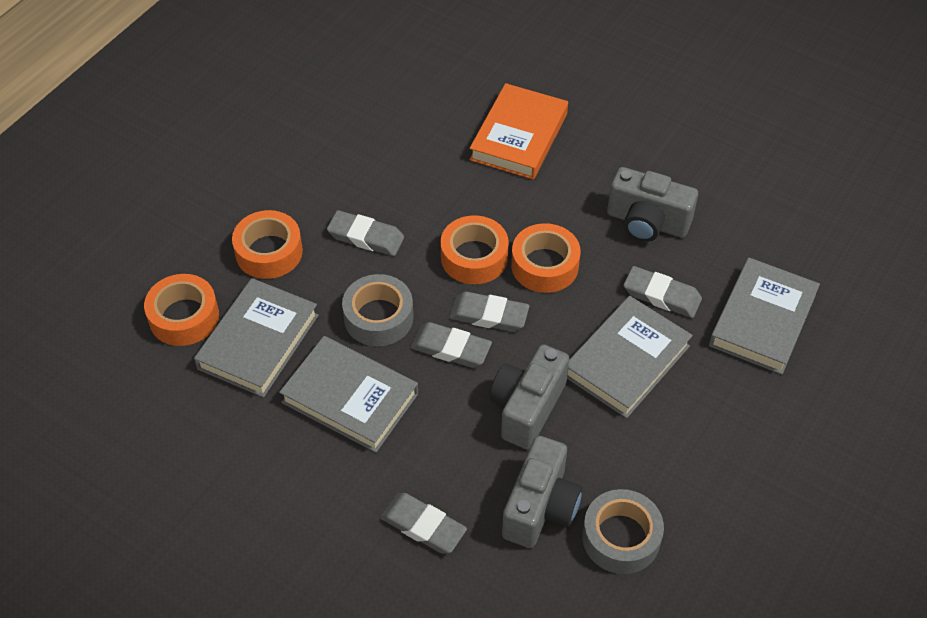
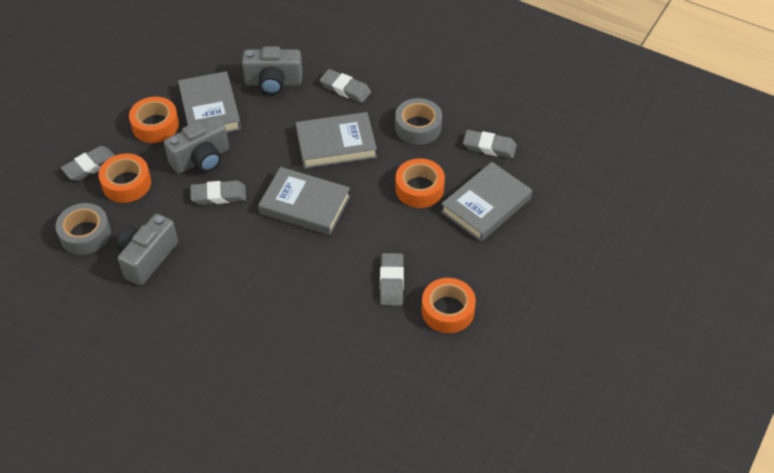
orange book: 1 -> 0

